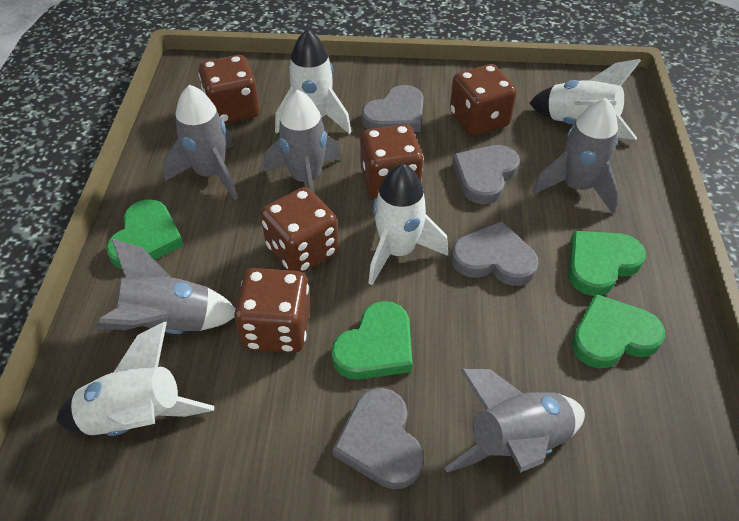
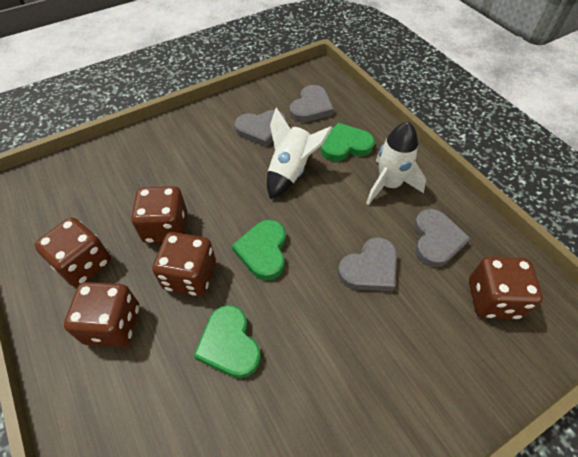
green heart: 4 -> 3
grey rocket: 5 -> 0
white rocket: 4 -> 2

